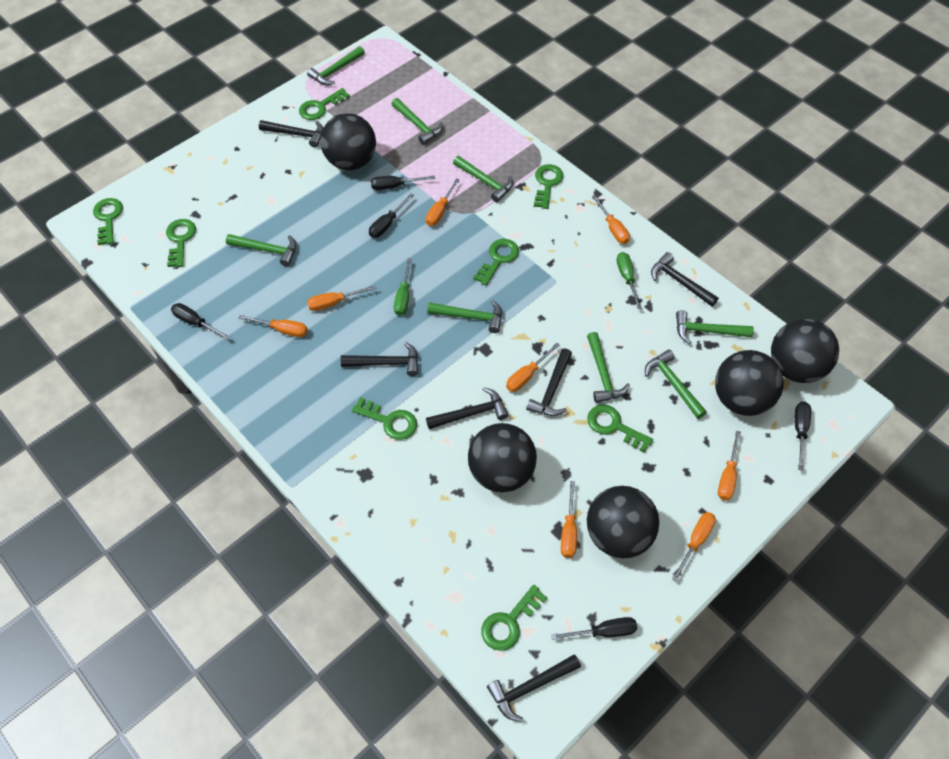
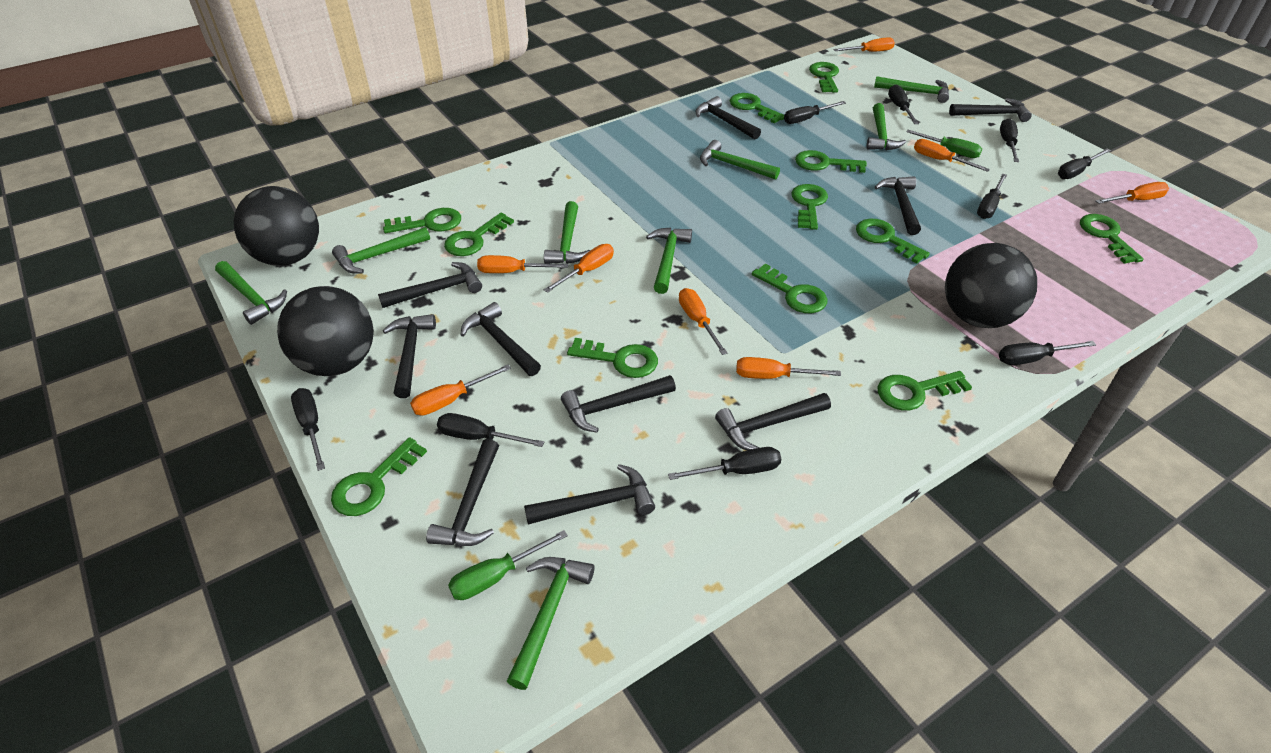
black ball: 5 -> 3
black hammer: 6 -> 10
black screwdriver: 5 -> 9
green key: 8 -> 12

